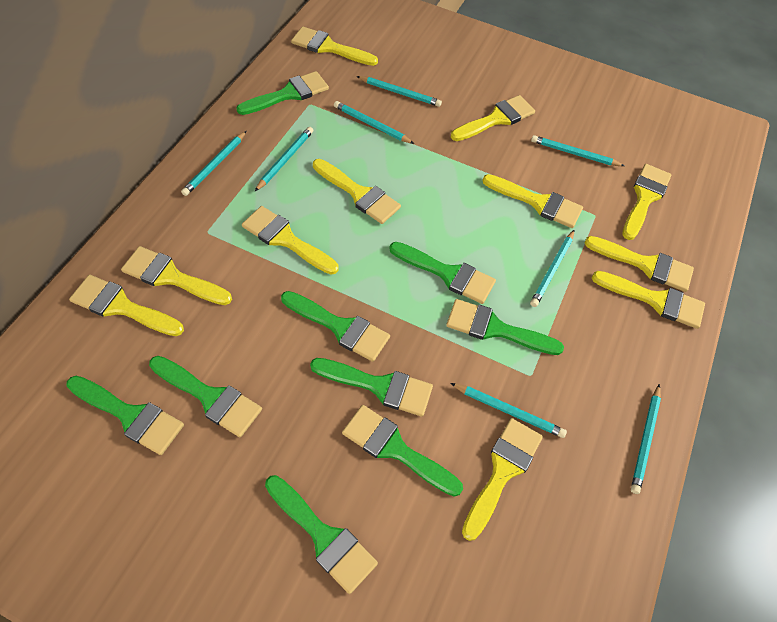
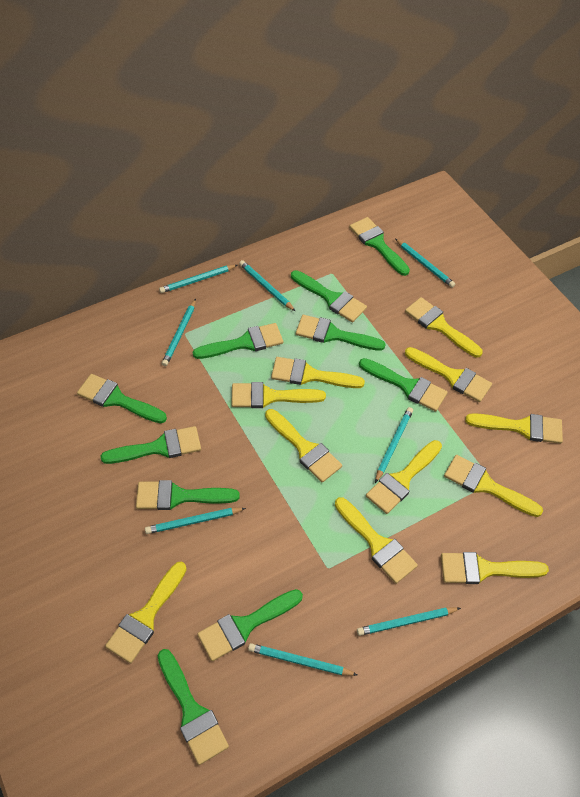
green brush: 9 -> 10

